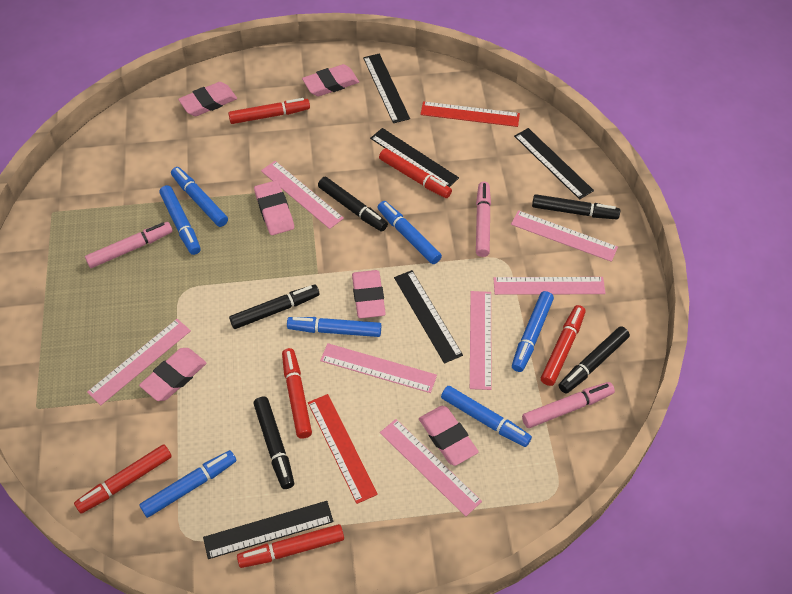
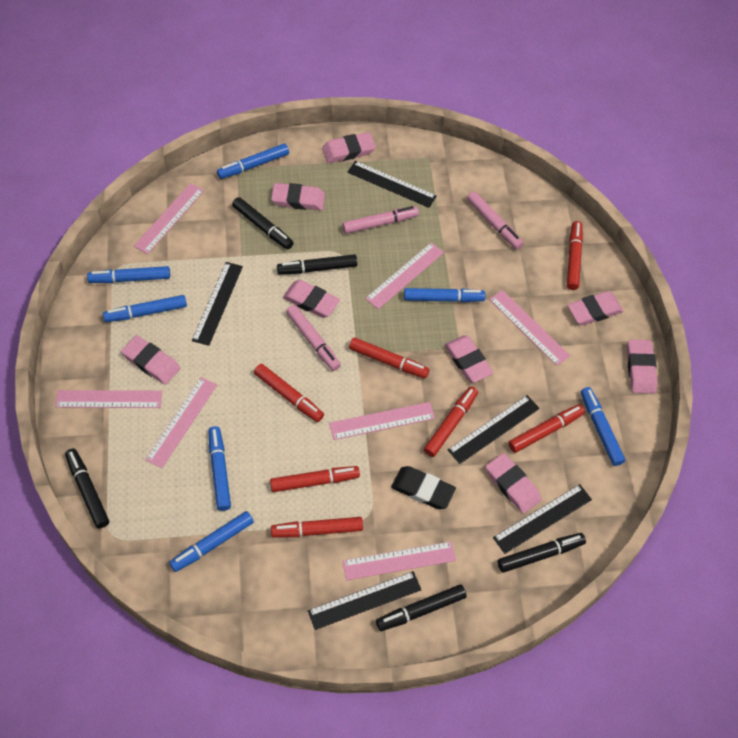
black eraser: 0 -> 1
pink eraser: 6 -> 8
red marker: 6 -> 7
red ruler: 2 -> 0

